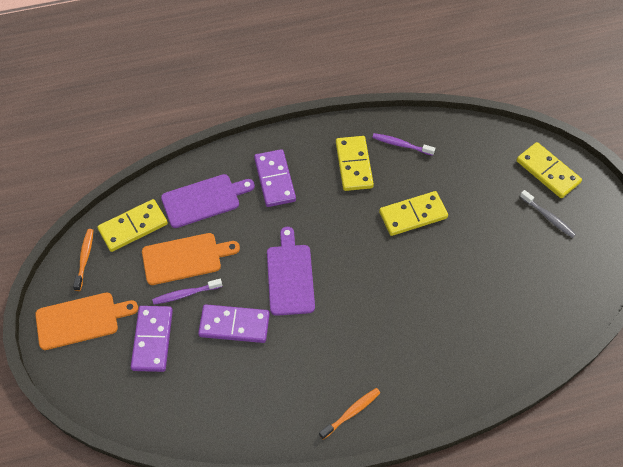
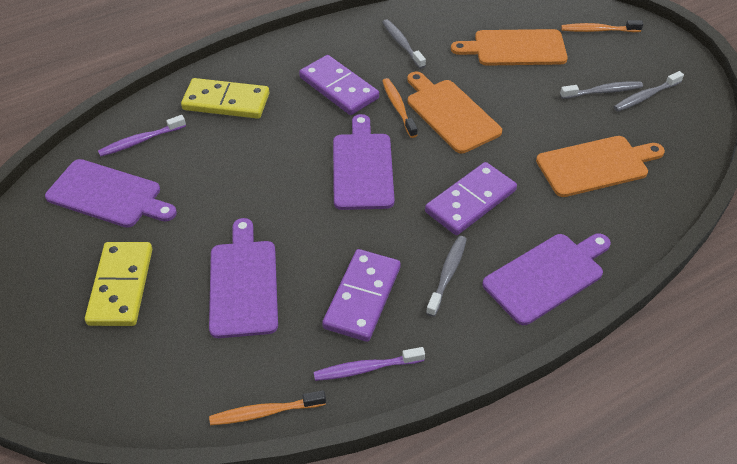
grey toothbrush: 1 -> 4
orange cutting board: 2 -> 3
orange toothbrush: 2 -> 3
purple cutting board: 2 -> 4
yellow domino: 4 -> 2

